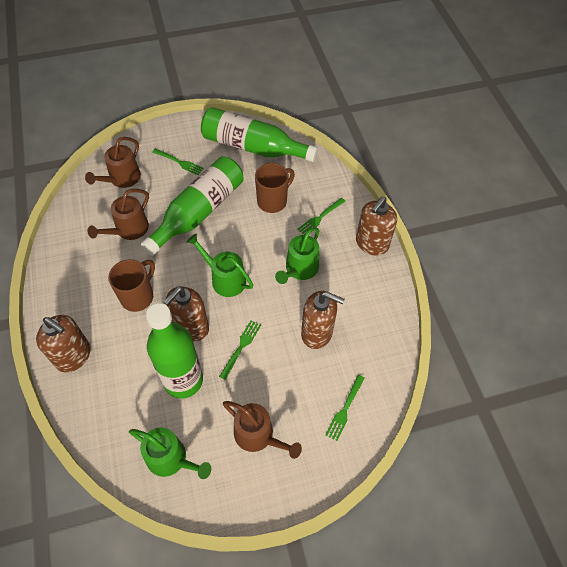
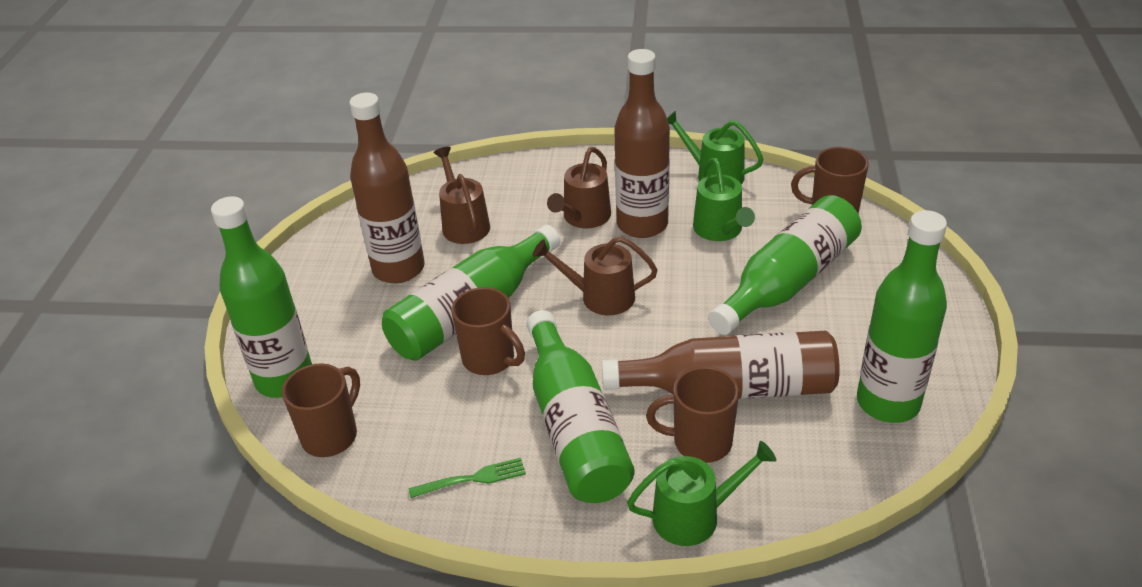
brown bottle: 0 -> 3
brown mug: 2 -> 4
brown soap dispenser: 4 -> 0
green bottle: 3 -> 5
green fork: 4 -> 1

